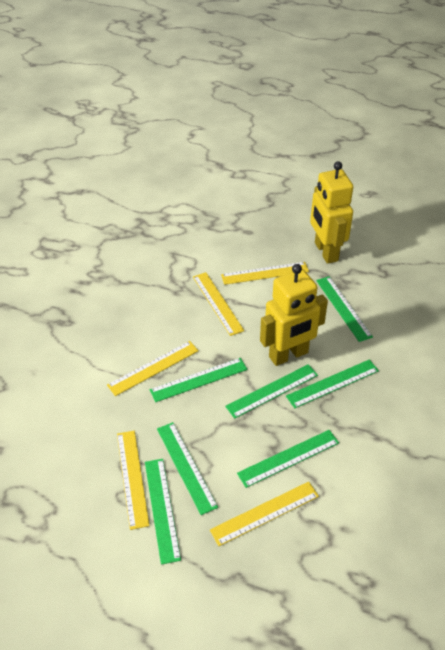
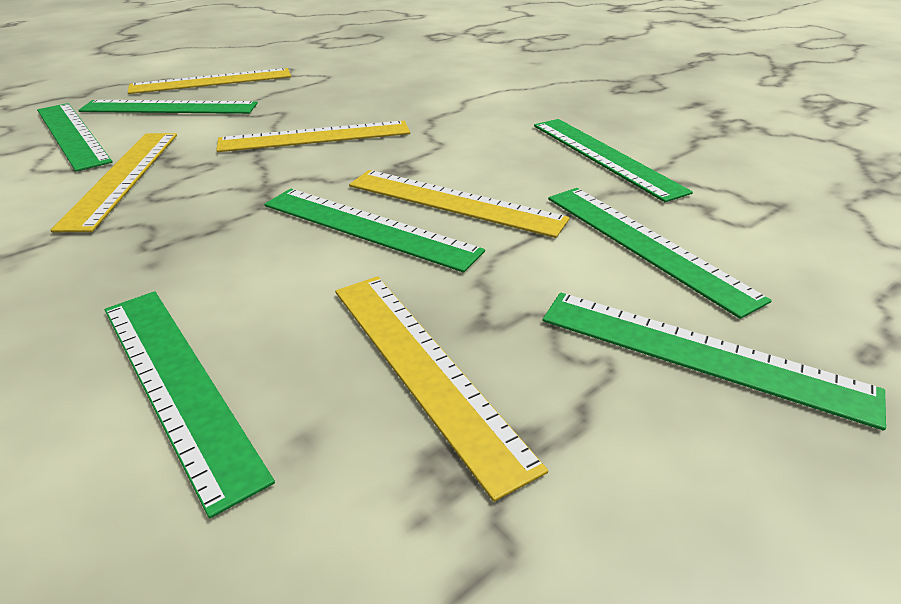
yellow robot: 2 -> 0

